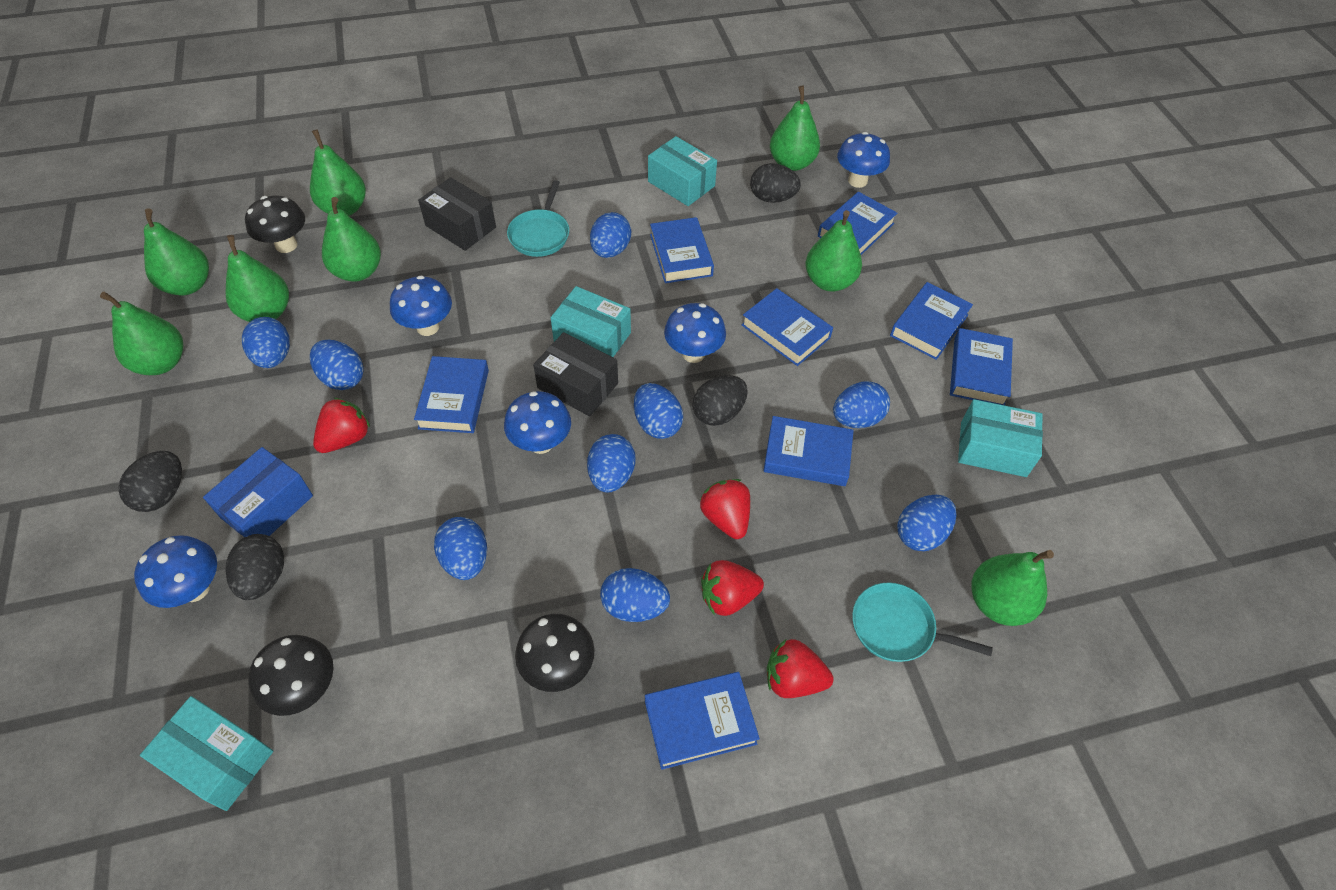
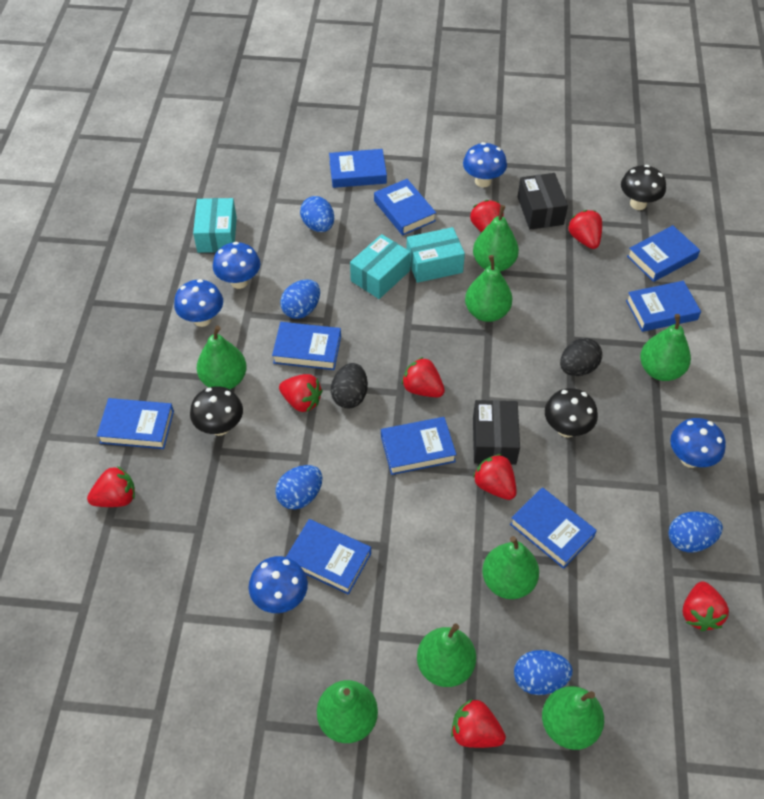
black egg: 4 -> 2
blue book: 8 -> 9
blue box: 1 -> 0
blue egg: 9 -> 5
red strawberry: 4 -> 8
turquoise box: 4 -> 3
turquoise pan: 2 -> 0

